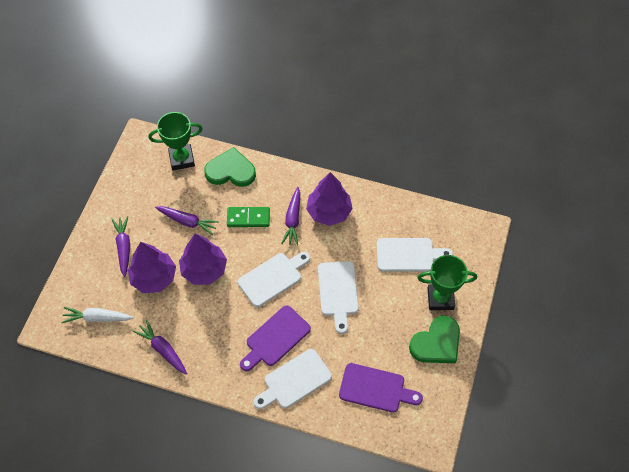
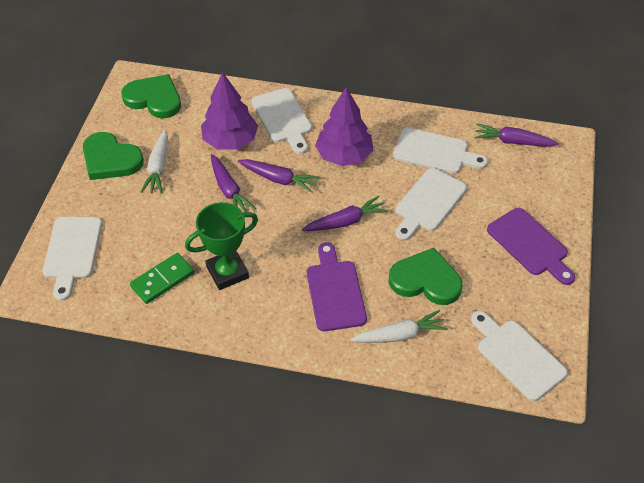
green heart: 2 -> 3
green trophy: 2 -> 1
purple tree: 3 -> 2
white carrot: 1 -> 2
white cutting board: 4 -> 5

